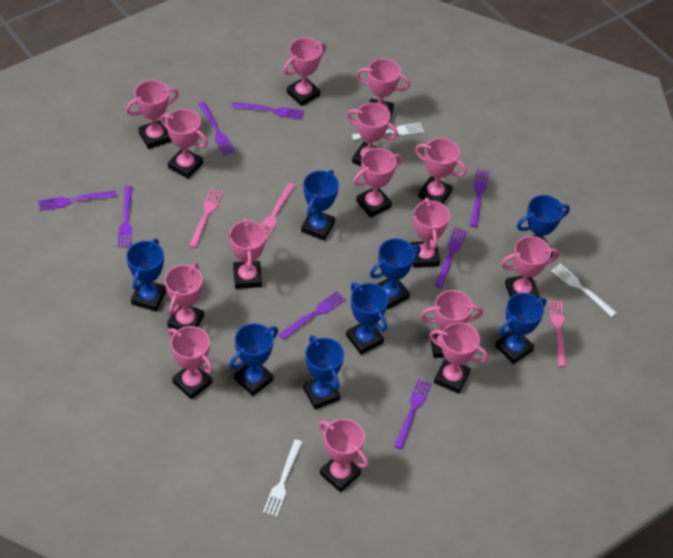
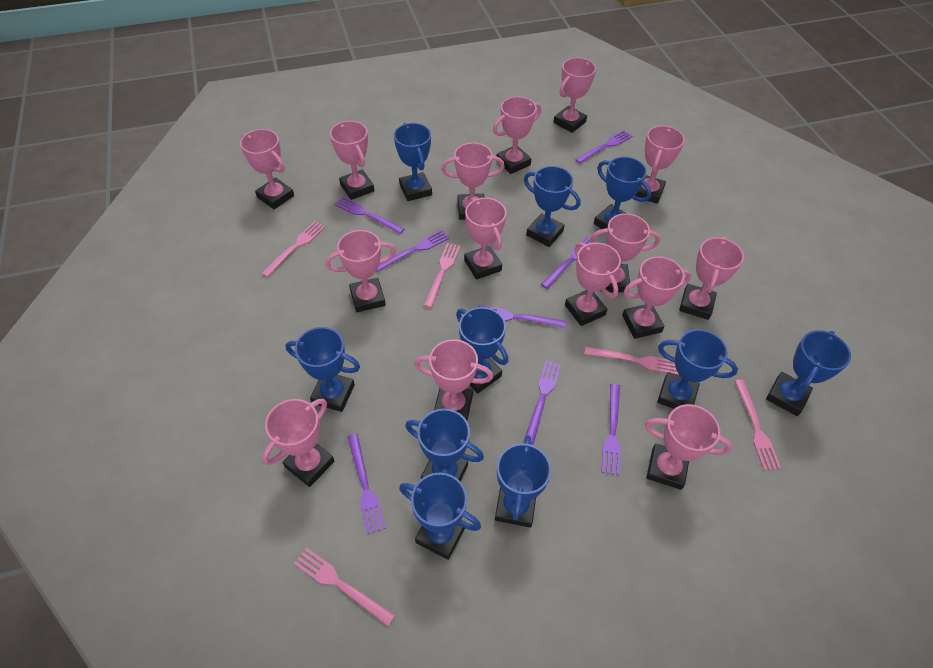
blue trophy: 8 -> 10
pink fork: 3 -> 5
white fork: 3 -> 0

